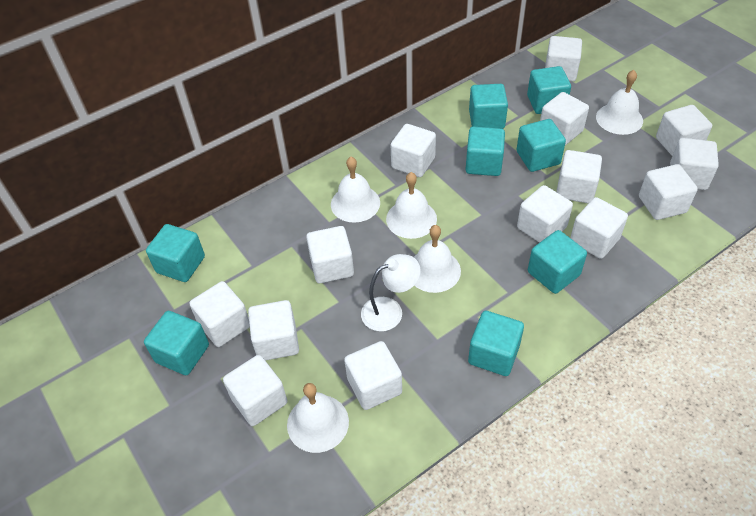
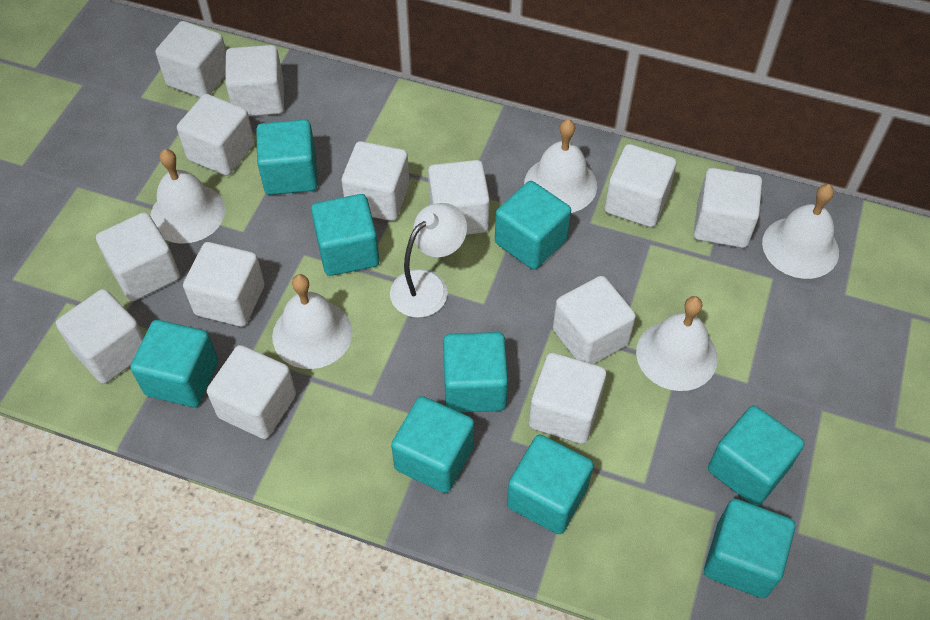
turquoise cube: 8 -> 9
white cube: 14 -> 13

